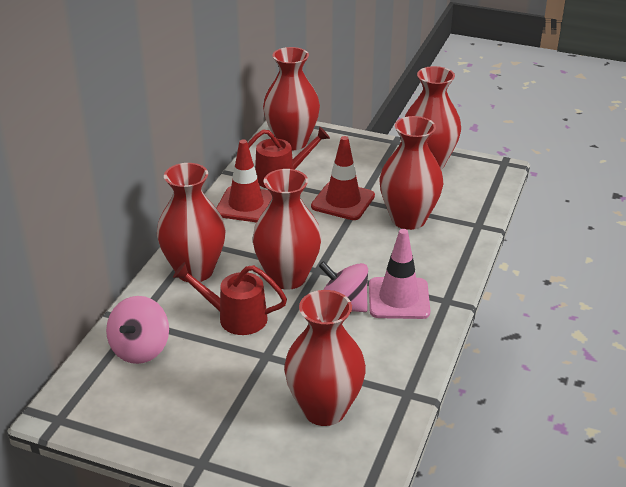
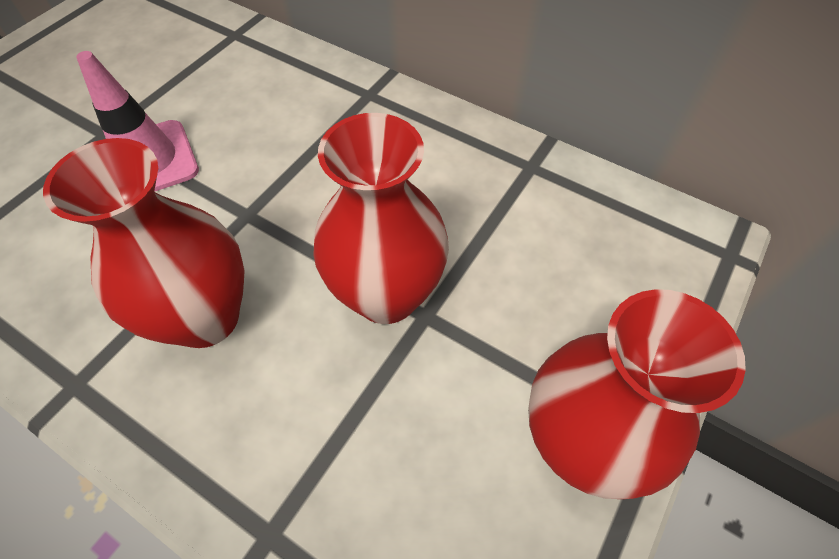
pink spinning top: 2 -> 0
red traffic cone: 2 -> 0
red vase: 6 -> 3
red watering can: 2 -> 0

